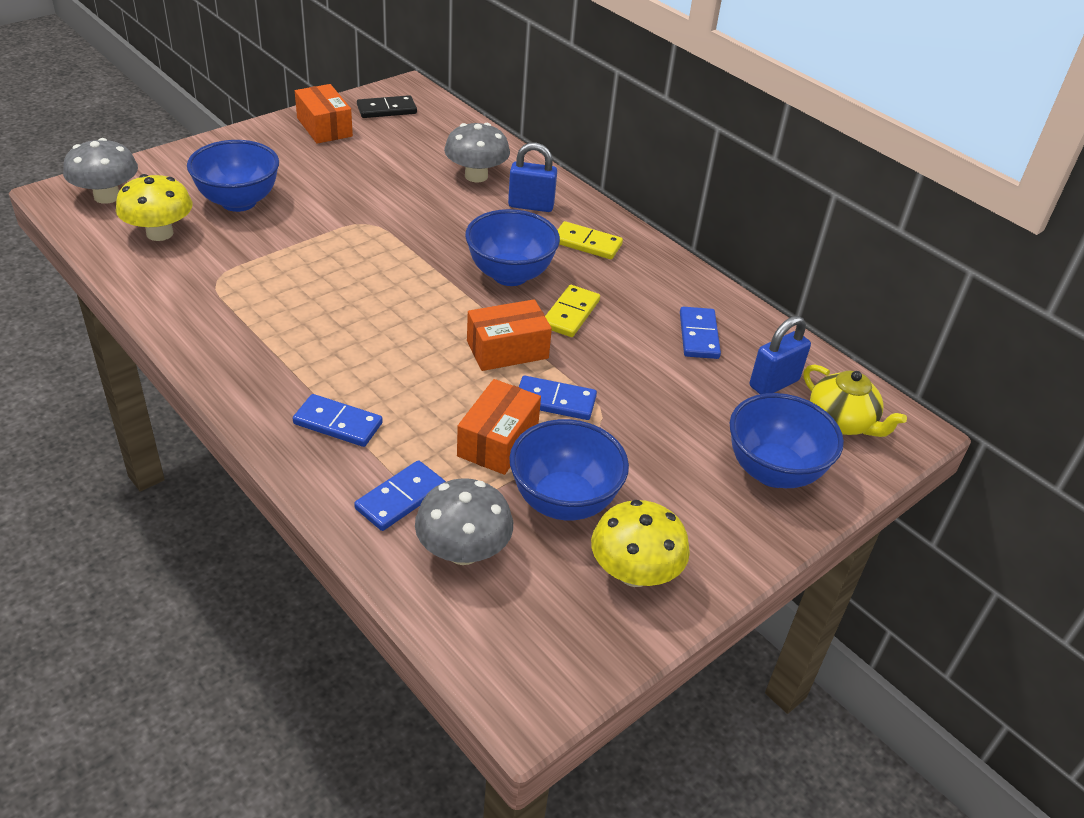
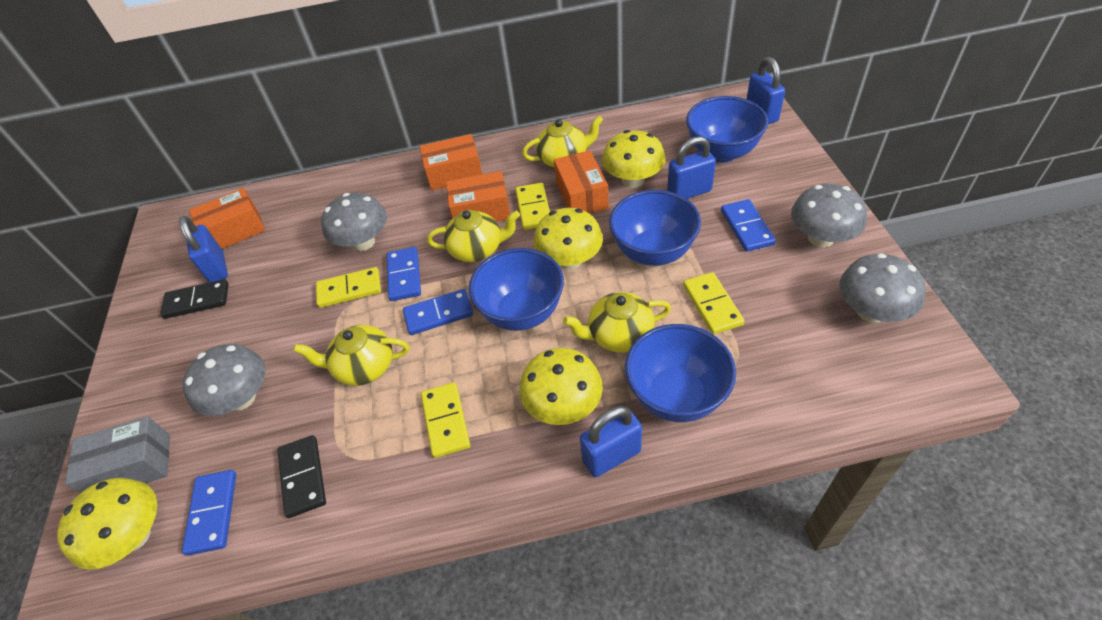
black domino: 1 -> 2
blue padlock: 2 -> 4
grey box: 0 -> 1
grey mushroom: 3 -> 4
orange box: 3 -> 4
yellow domino: 2 -> 4
yellow mushroom: 2 -> 4
yellow teapot: 1 -> 4

